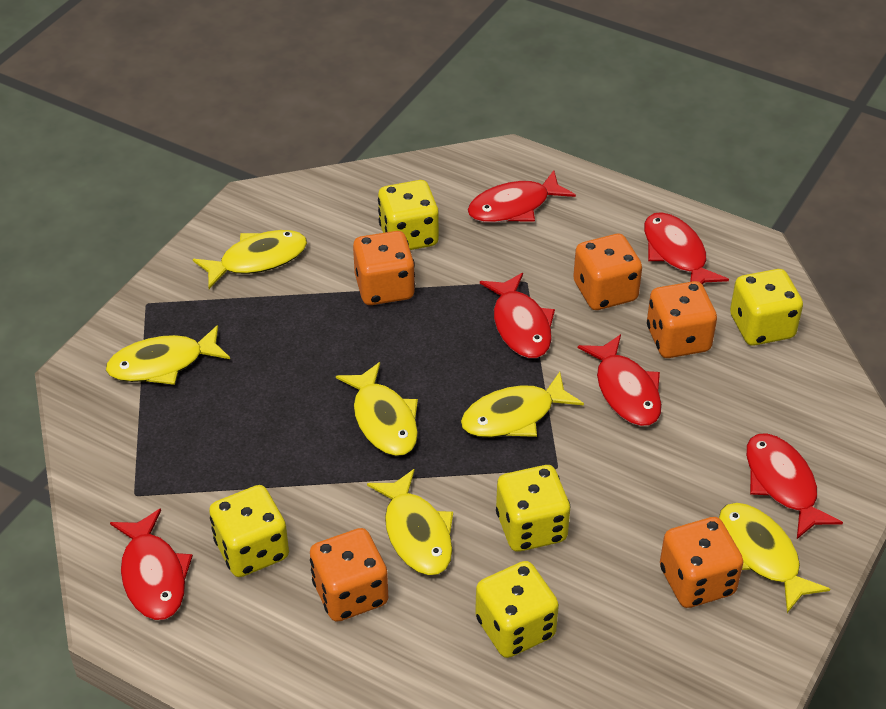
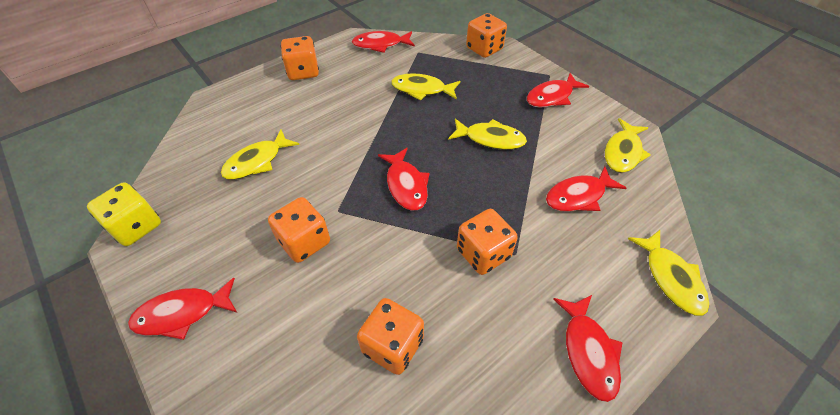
yellow dice: 5 -> 1
yellow fish: 6 -> 5

